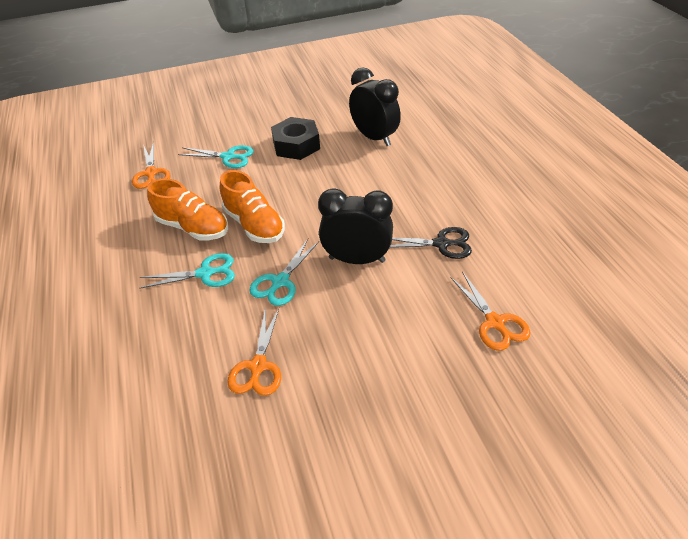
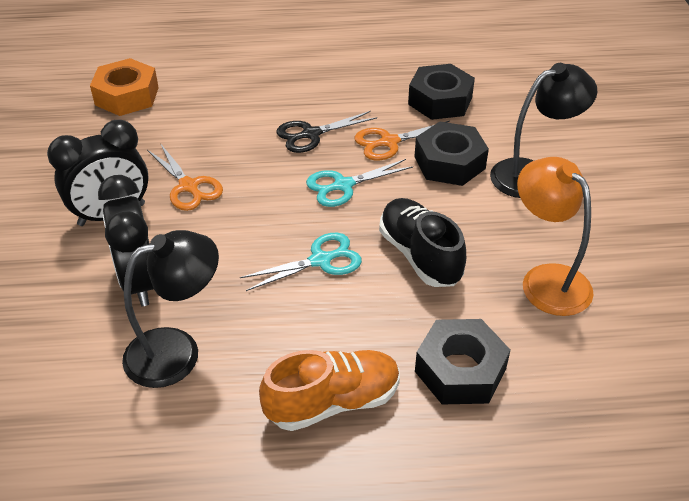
black lamp: 0 -> 2
black nut: 1 -> 3
black shoe: 0 -> 1
orange lamp: 0 -> 1
orange nut: 0 -> 1
orange scissors: 3 -> 2
orange shoe: 2 -> 1
turquoise scissors: 3 -> 2

